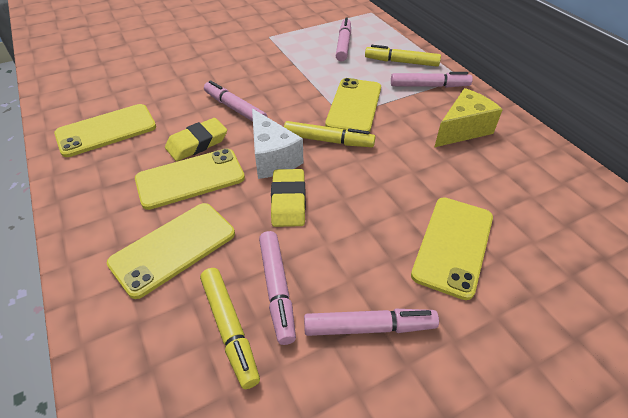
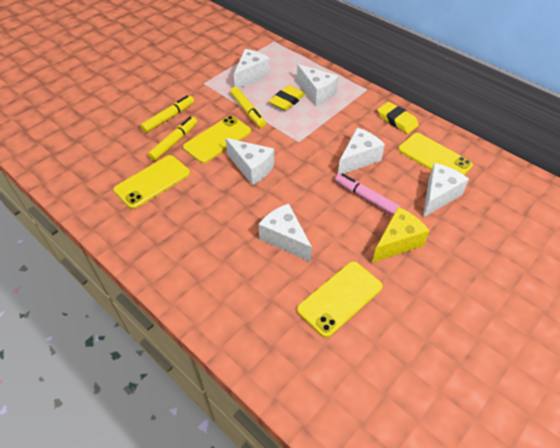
pink marker: 5 -> 1
white cheese: 1 -> 6
yellow phone: 5 -> 4

